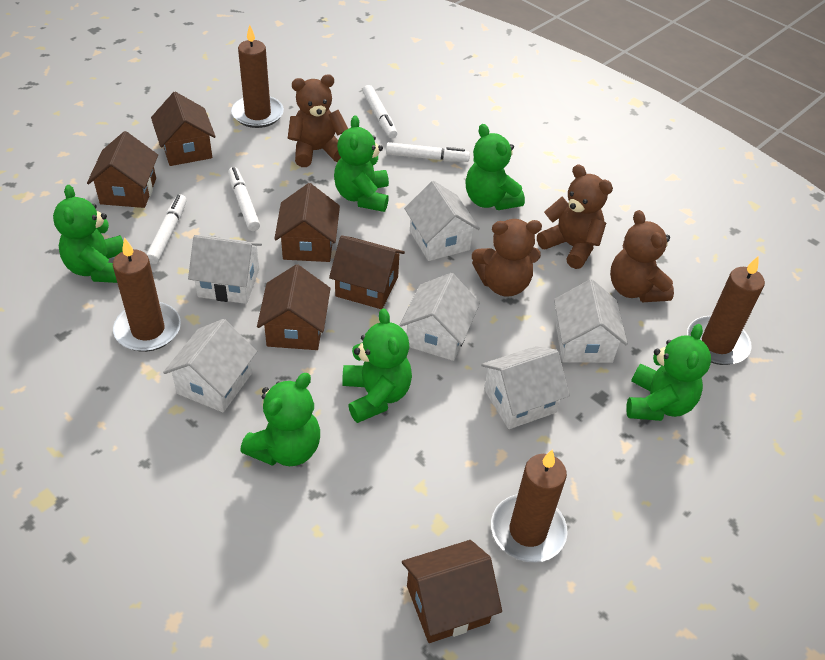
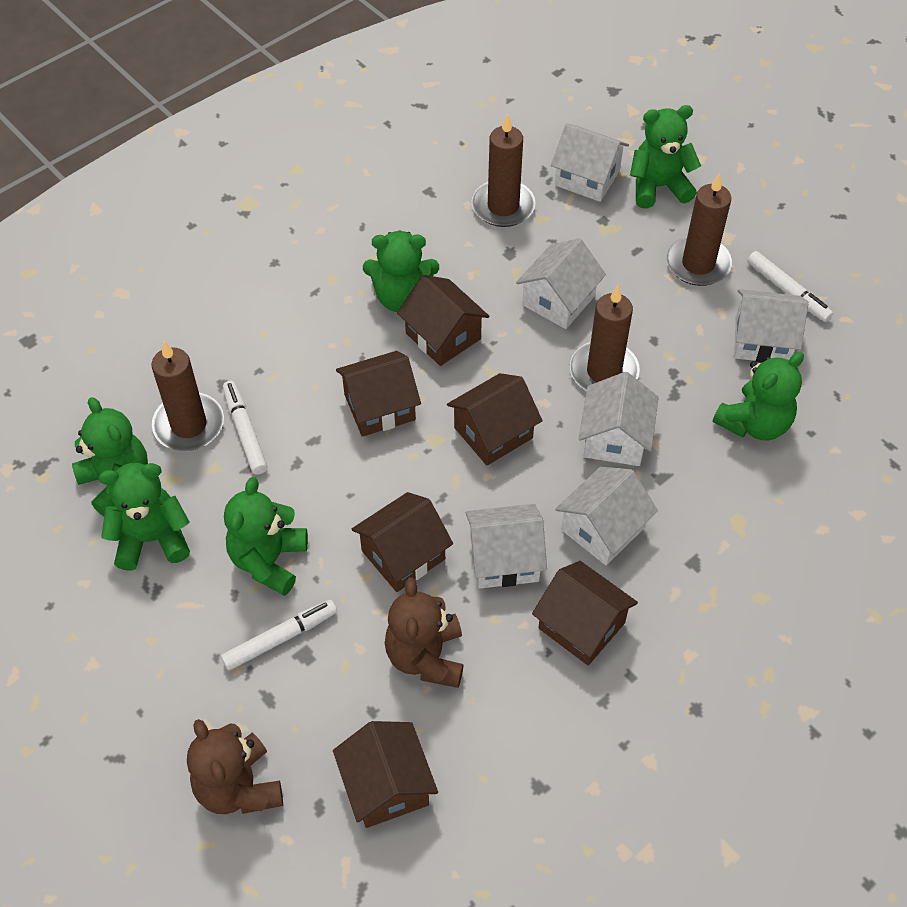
brown teddy bear: 4 -> 2
white marker: 4 -> 3

